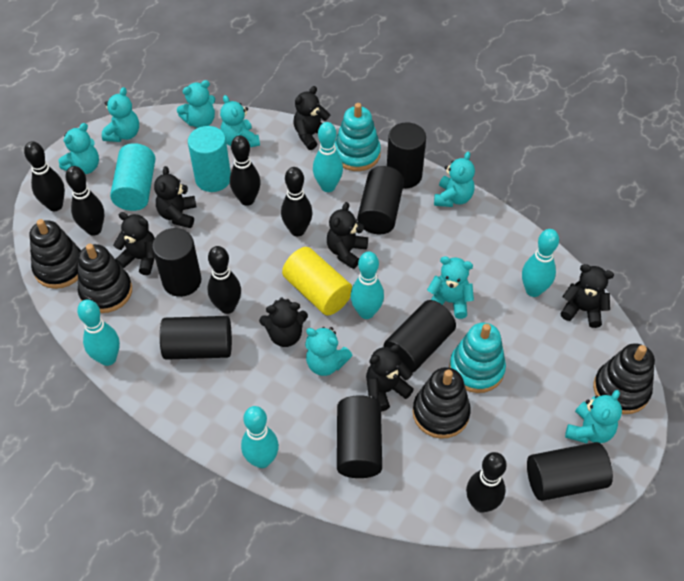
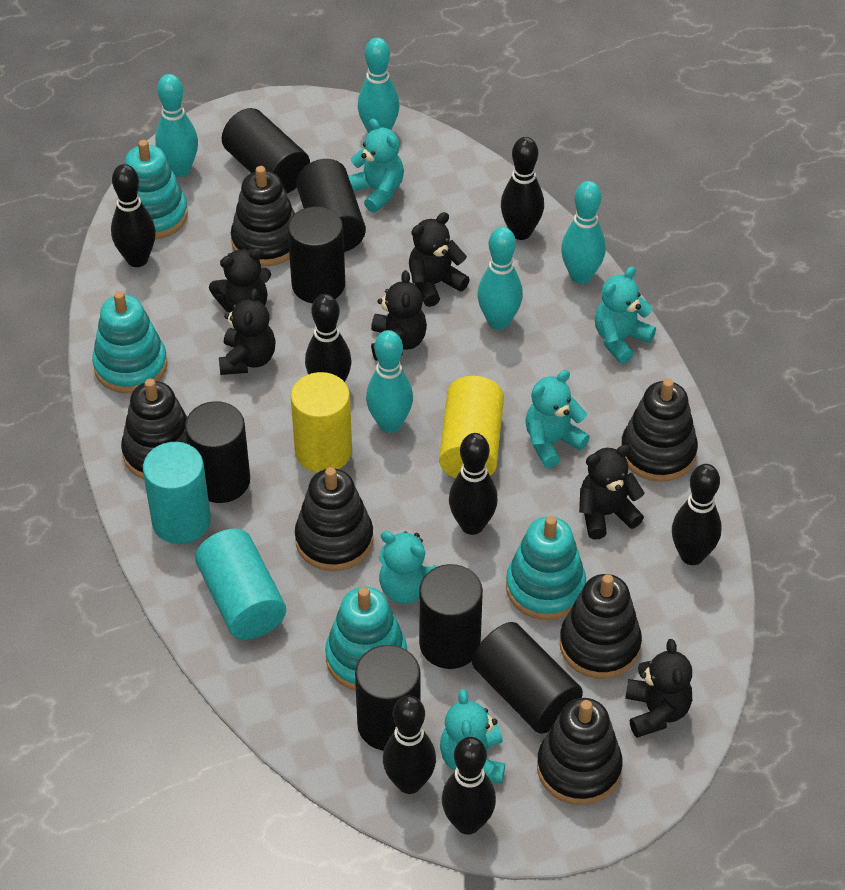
black bowling pin: 6 -> 7
black stacking toy: 4 -> 6
black teddy bear: 7 -> 6
turquoise stacking toy: 2 -> 4
turquoise teddy bear: 8 -> 5
yellow cylinder: 1 -> 2

